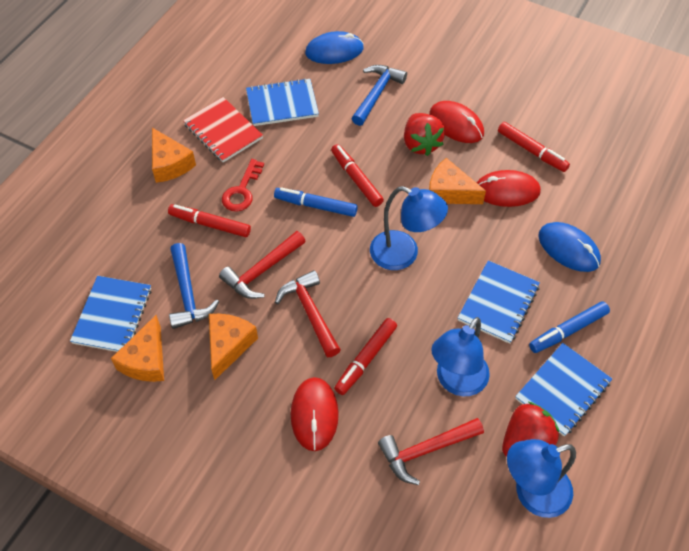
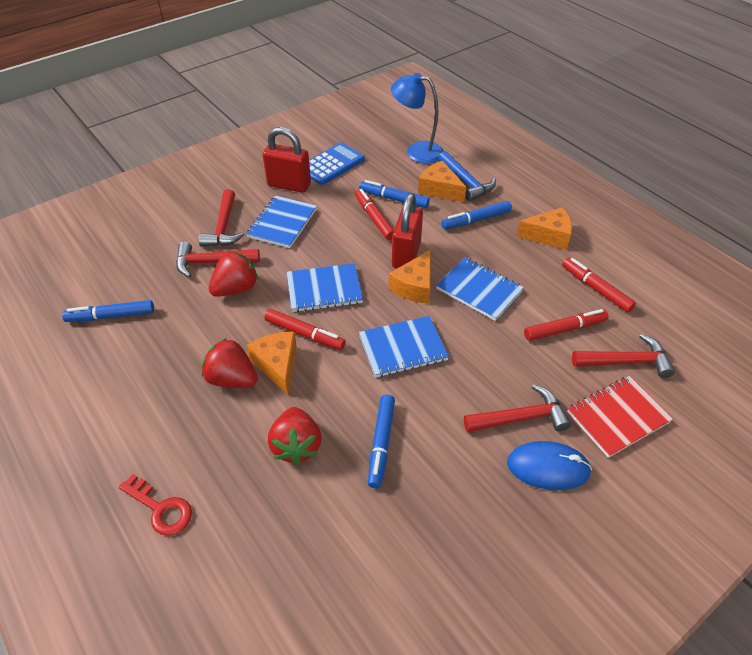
blue calculator: 0 -> 1
blue hammer: 2 -> 1
blue lamp: 3 -> 1
blue marker: 2 -> 4
blue mouse: 2 -> 1
red hammer: 3 -> 4
red mouse: 3 -> 0
red padlock: 0 -> 2
red strawberry: 2 -> 3

